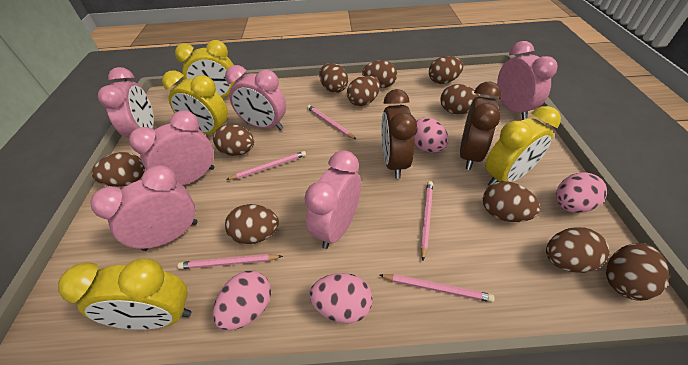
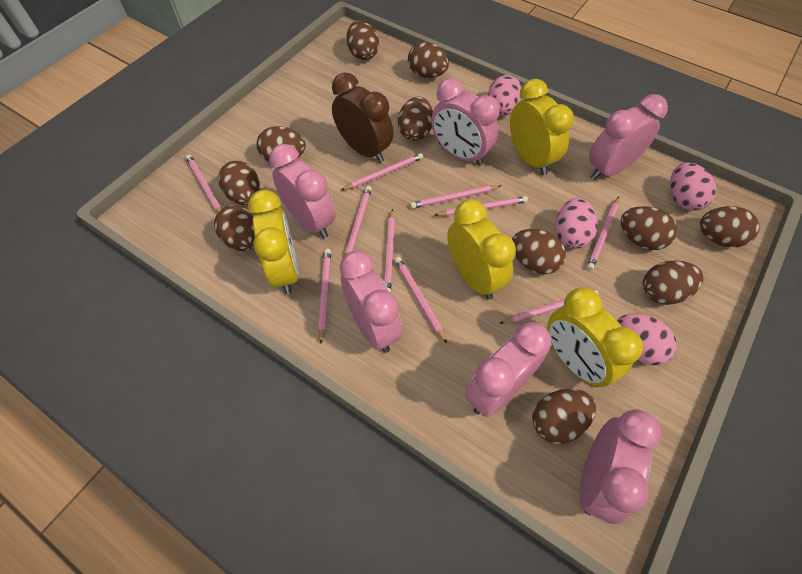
brown clock: 2 -> 1
pink pencil: 5 -> 10

